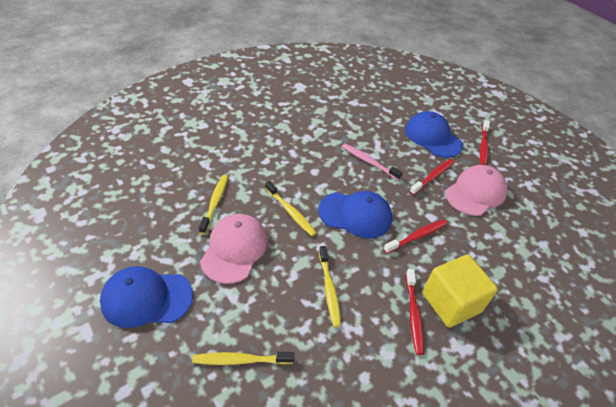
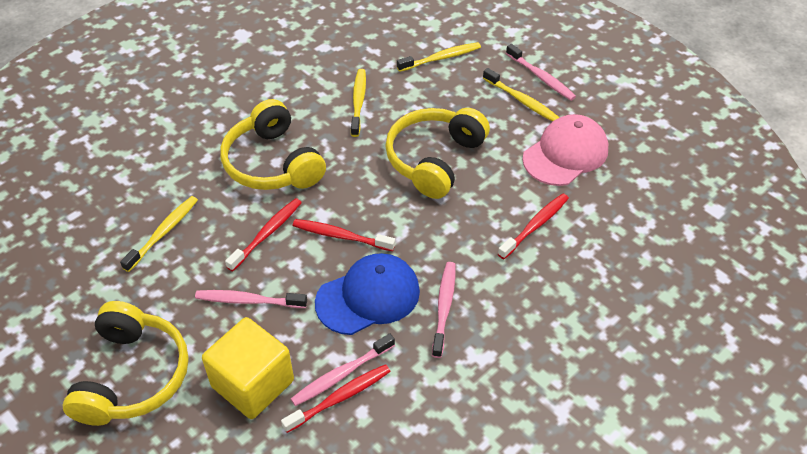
blue cap: 3 -> 1
pink cap: 2 -> 1
pink toothbrush: 1 -> 4
yellow headphones: 0 -> 3

